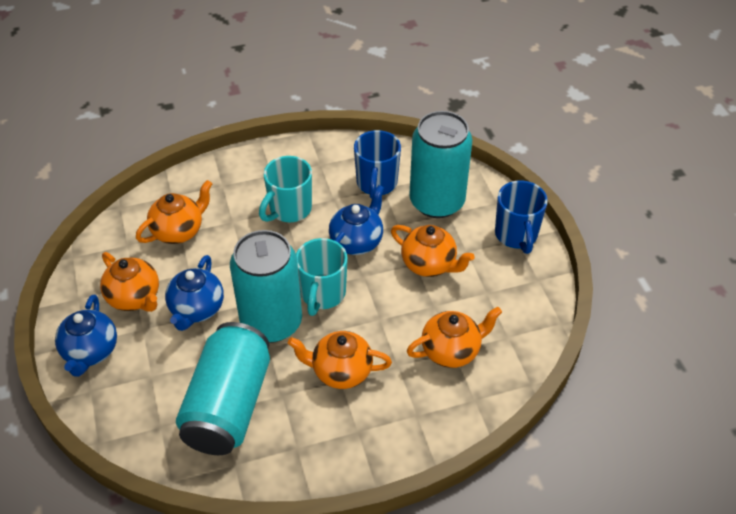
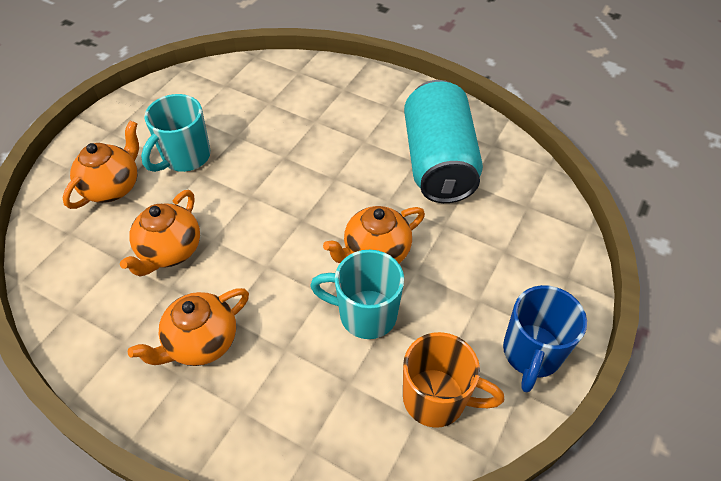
blue mug: 2 -> 1
blue teapot: 3 -> 0
orange mug: 0 -> 1
orange teapot: 5 -> 4
turquoise can: 3 -> 1

